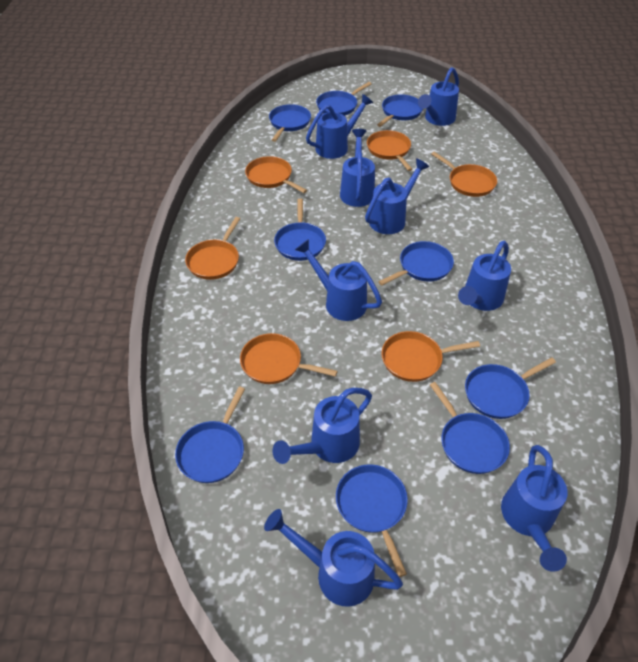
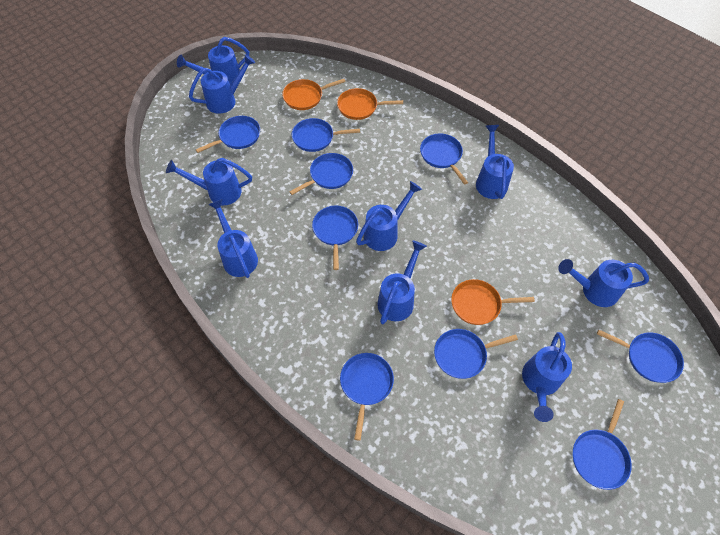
orange pan: 6 -> 3

